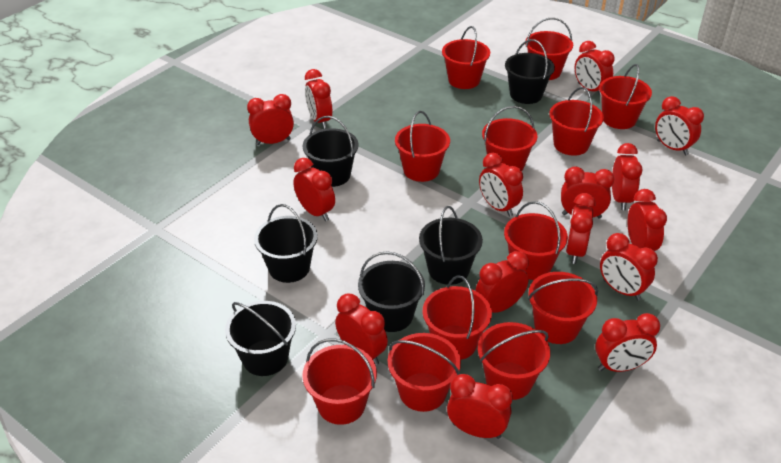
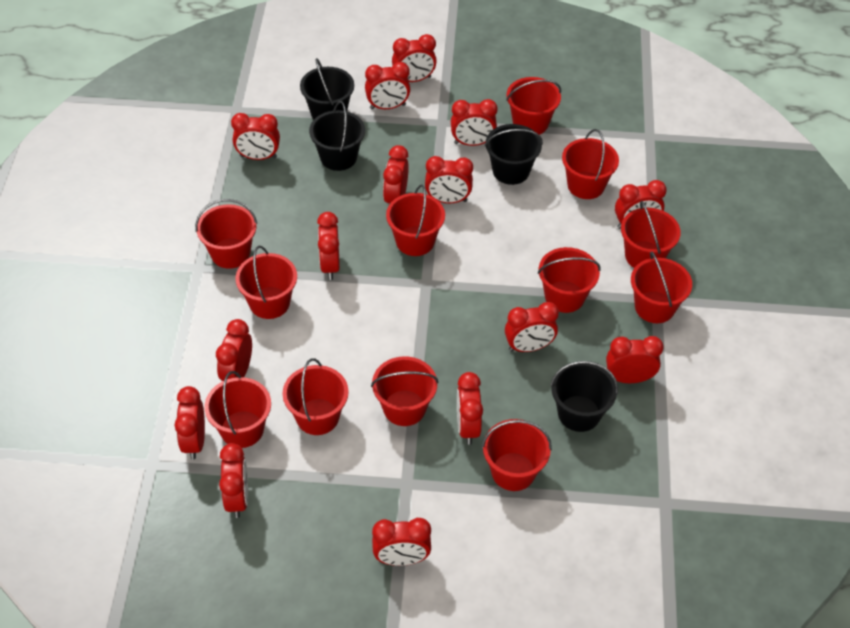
black bucket: 6 -> 4

